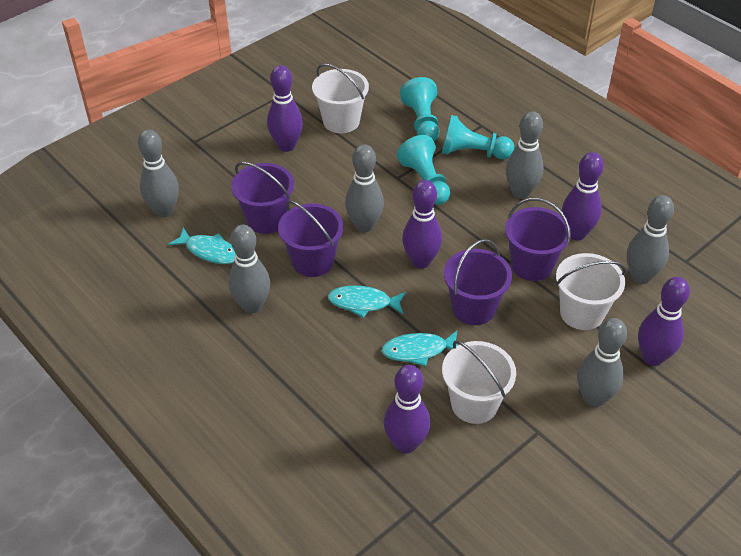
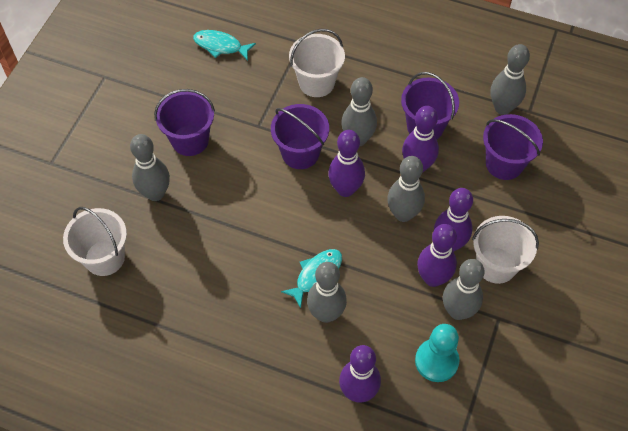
turquoise fish: 3 -> 2
turquoise pawn: 3 -> 1

